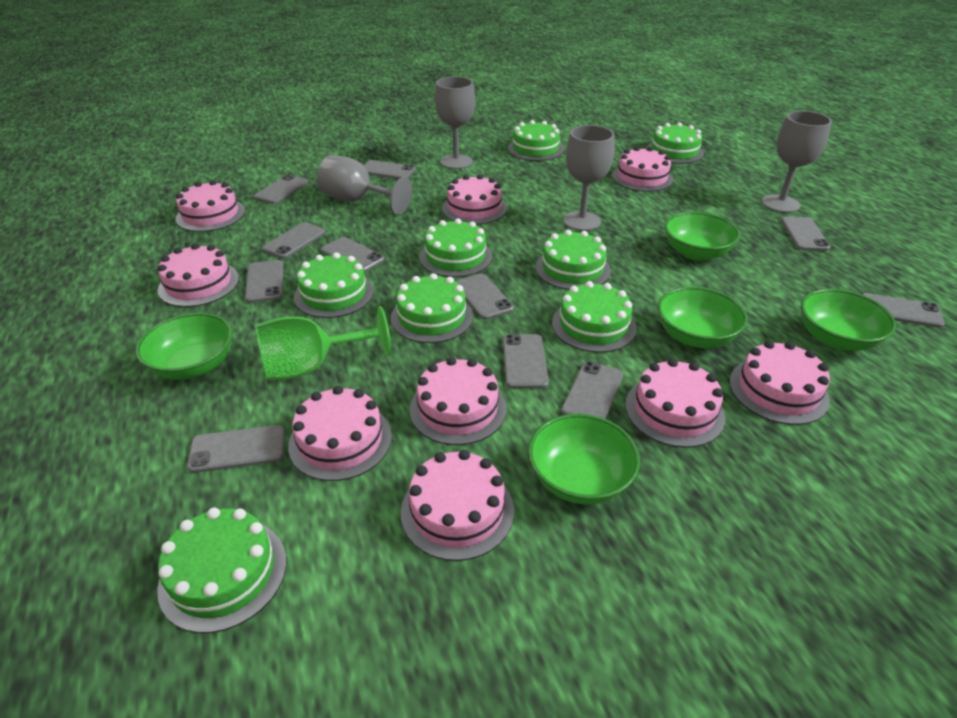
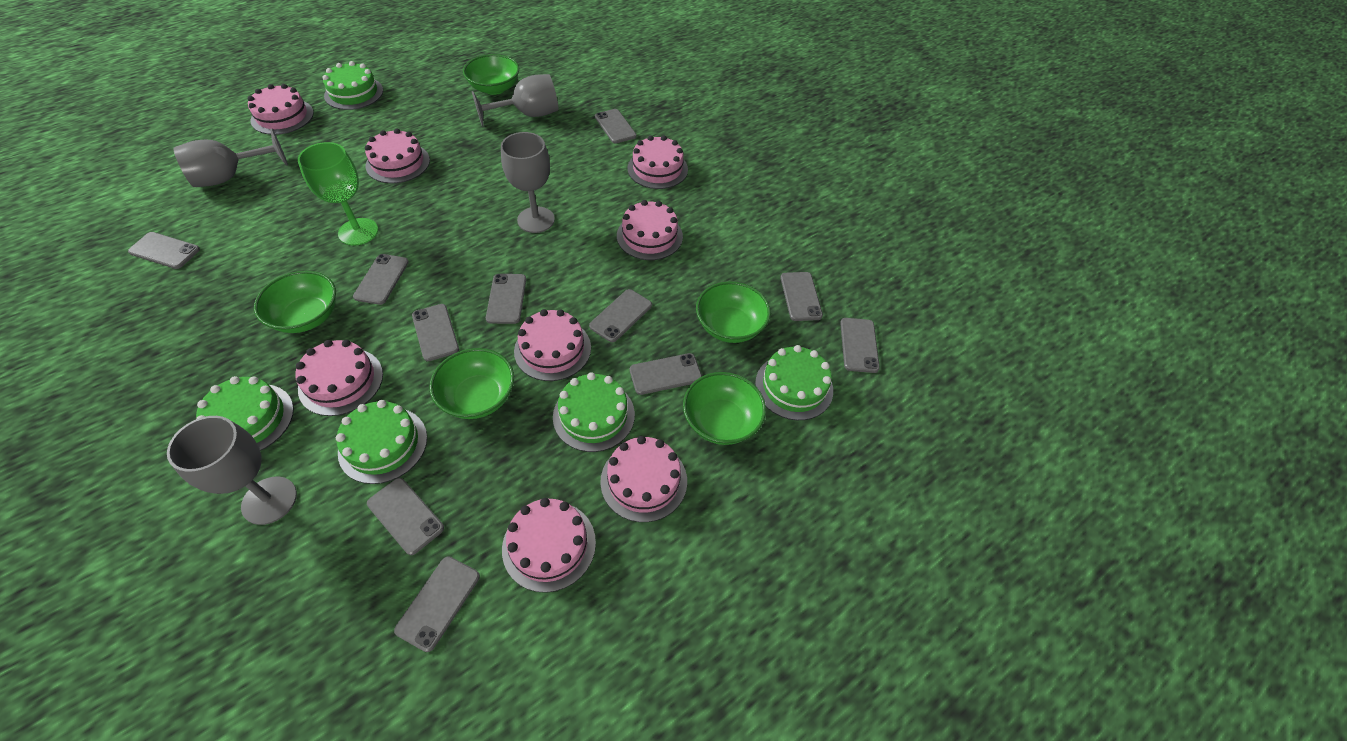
green cake: 8 -> 5
pink cake: 9 -> 8

